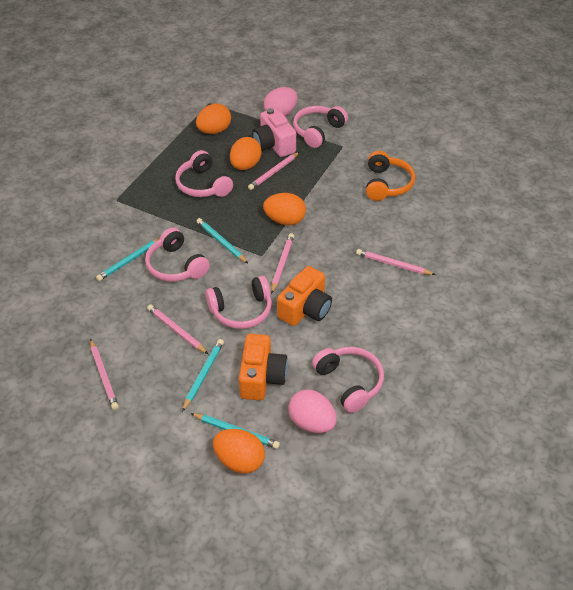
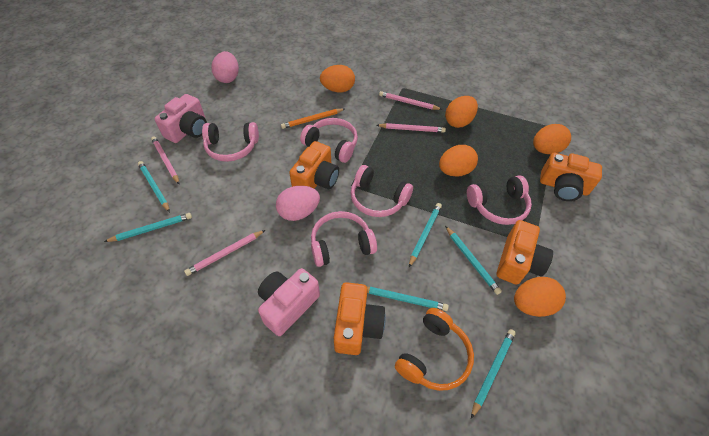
orange camera: 2 -> 4
orange egg: 4 -> 5
orange pencil: 0 -> 1
pink camera: 1 -> 2
pink pencil: 5 -> 4
turquoise pencil: 4 -> 6

